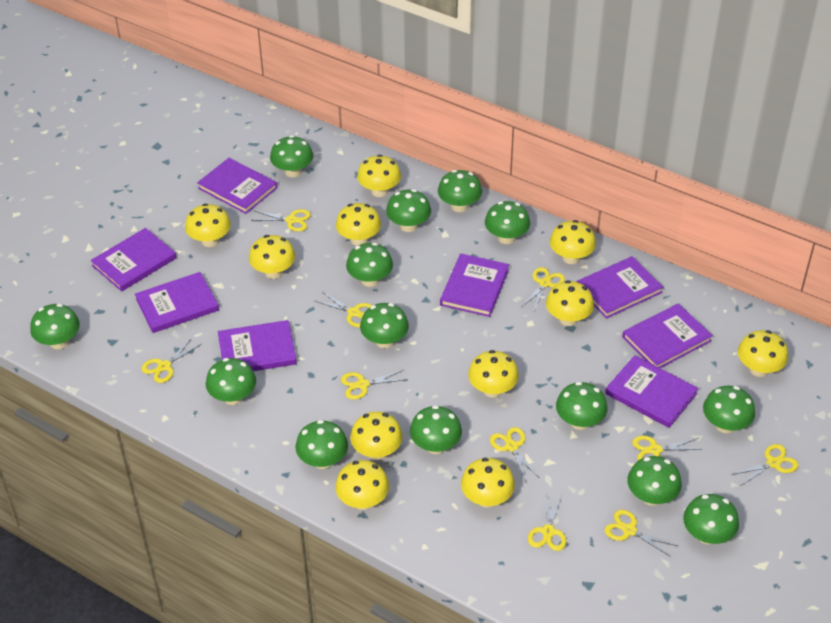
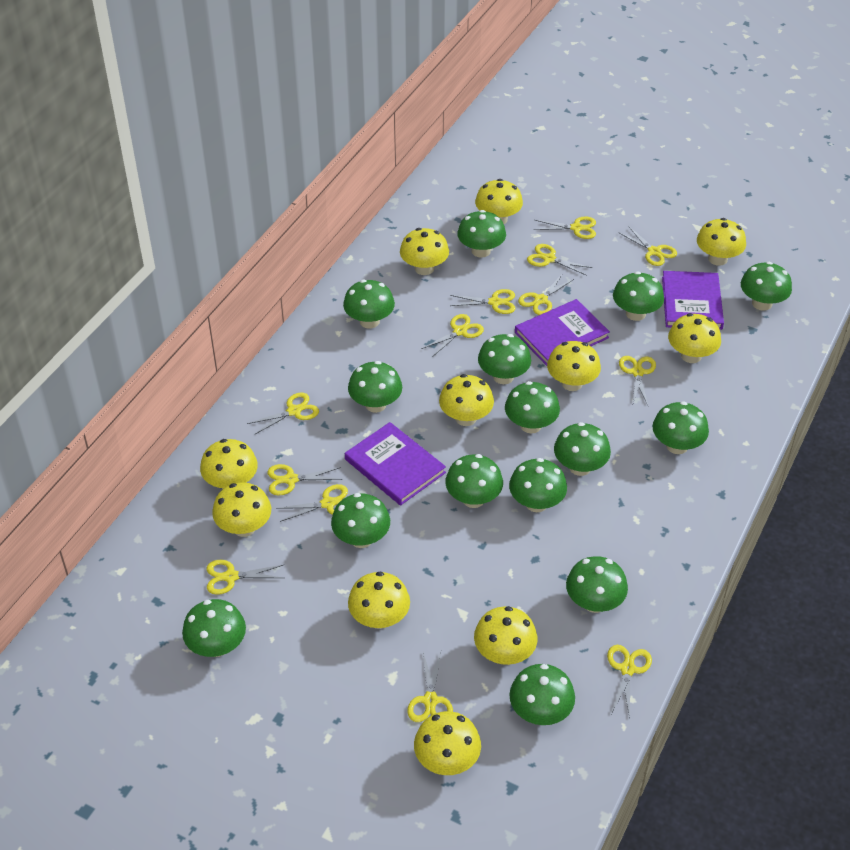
green mushroom: 14 -> 15
purple book: 8 -> 3
yellow scissors: 10 -> 13

